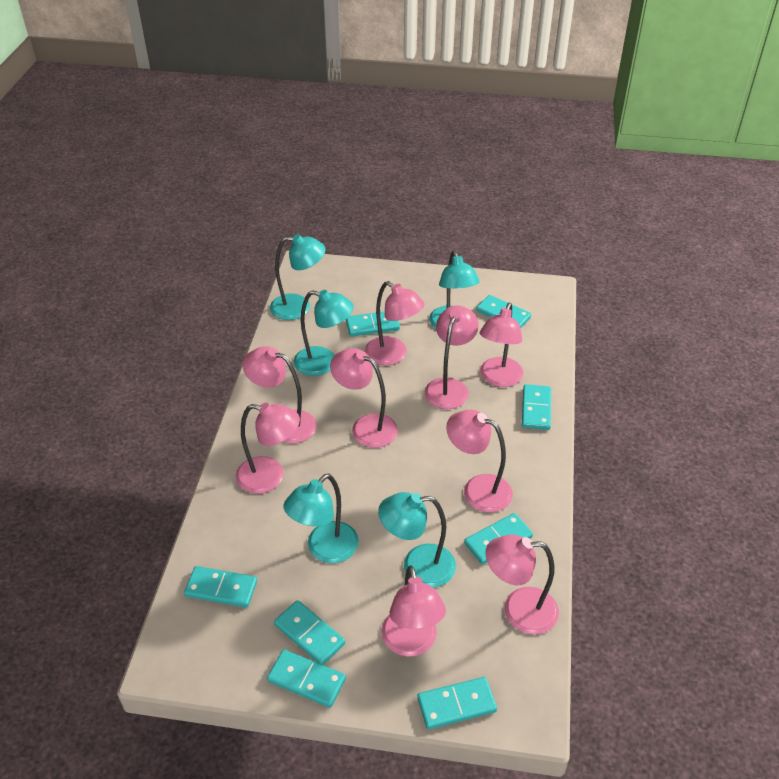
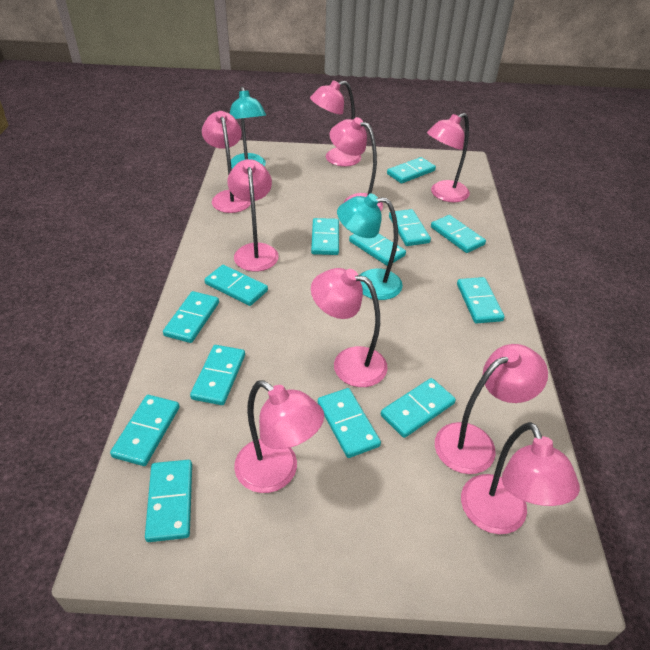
turquoise domino: 8 -> 13
turquoise lamp: 5 -> 2

